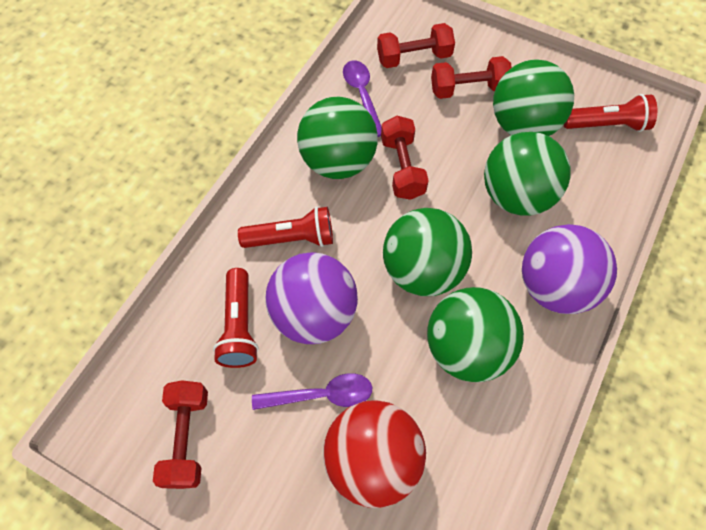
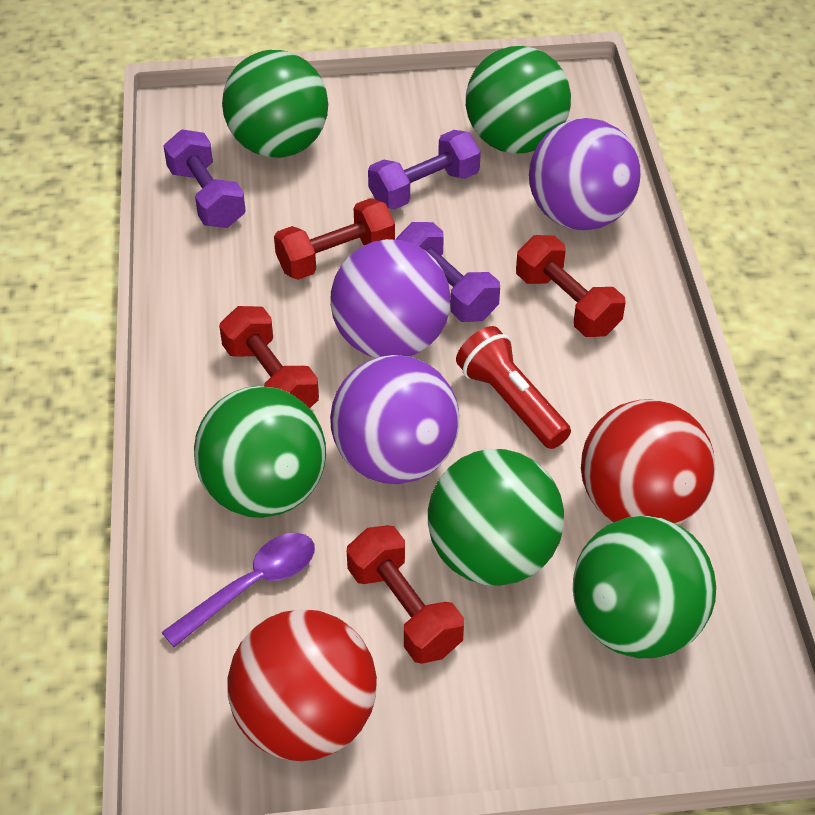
purple ball: 2 -> 3
purple dumbbell: 0 -> 3
purple spoon: 2 -> 1
red ball: 1 -> 2
red flashlight: 3 -> 1

